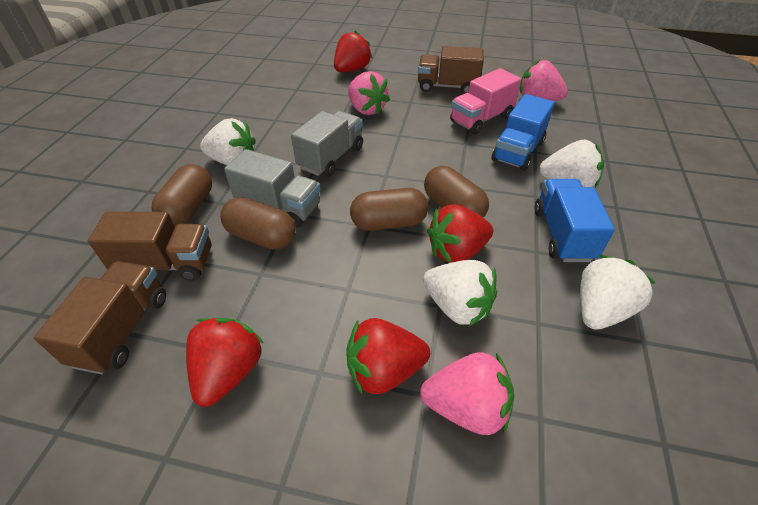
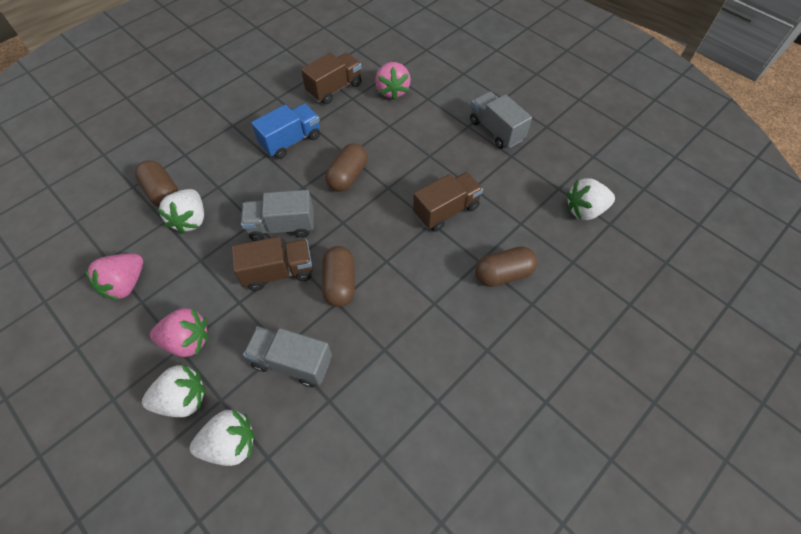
blue truck: 2 -> 1
grey truck: 2 -> 3
pink truck: 1 -> 0
red strawberry: 4 -> 0

